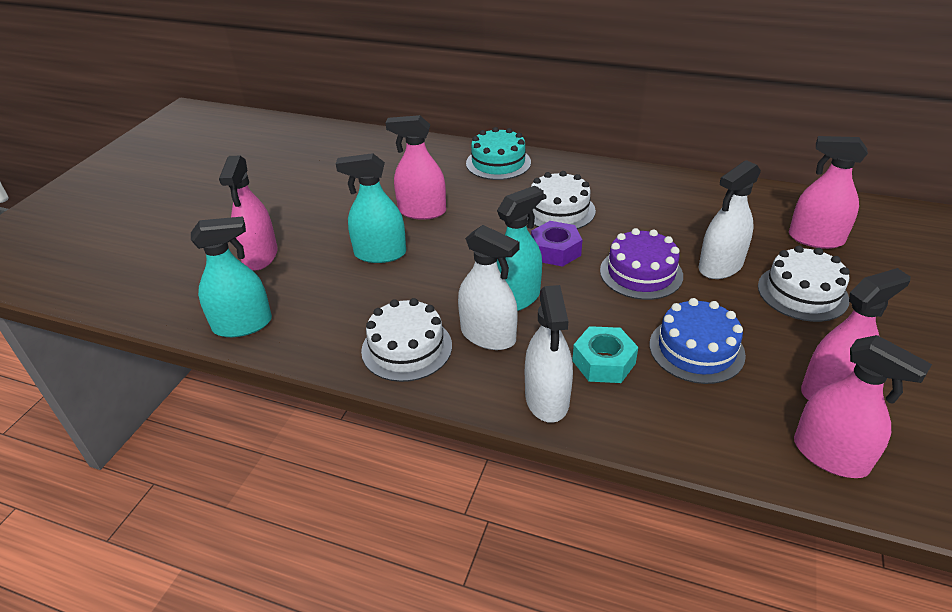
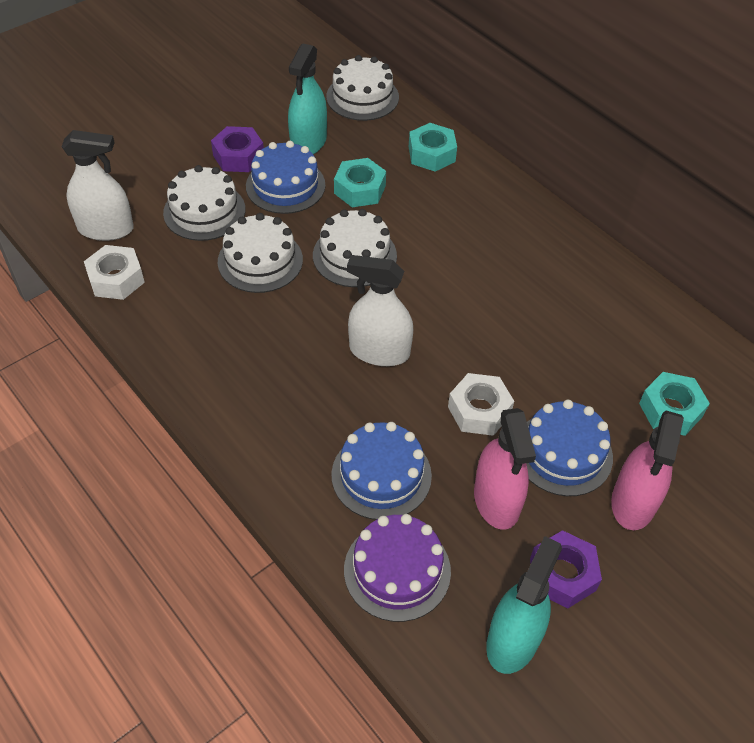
blue cake: 1 -> 3
pink spray bottle: 5 -> 2
purple nut: 1 -> 2
turquoise cake: 1 -> 0
turquoise nut: 1 -> 3
turquoise spray bottle: 3 -> 2
white cake: 3 -> 4
white nut: 0 -> 2
white spray bottle: 3 -> 2

